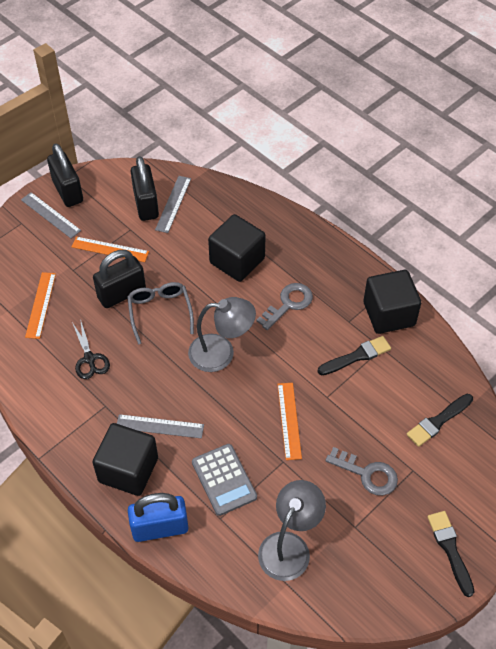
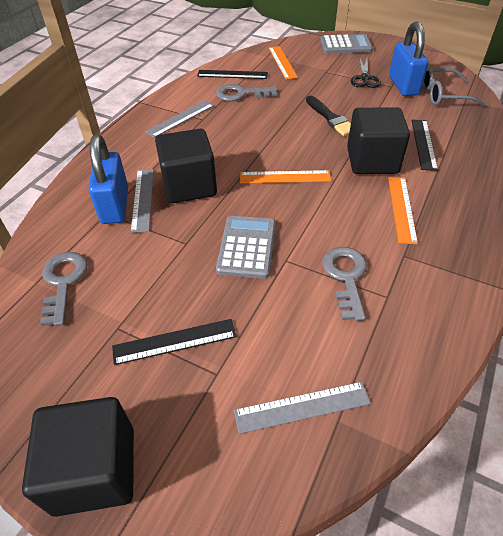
black brush: 3 -> 1
black padlock: 3 -> 0
black ruler: 0 -> 3
blue padlock: 1 -> 2
grey calculator: 1 -> 2
grey key: 2 -> 3
grey lamp: 2 -> 0

